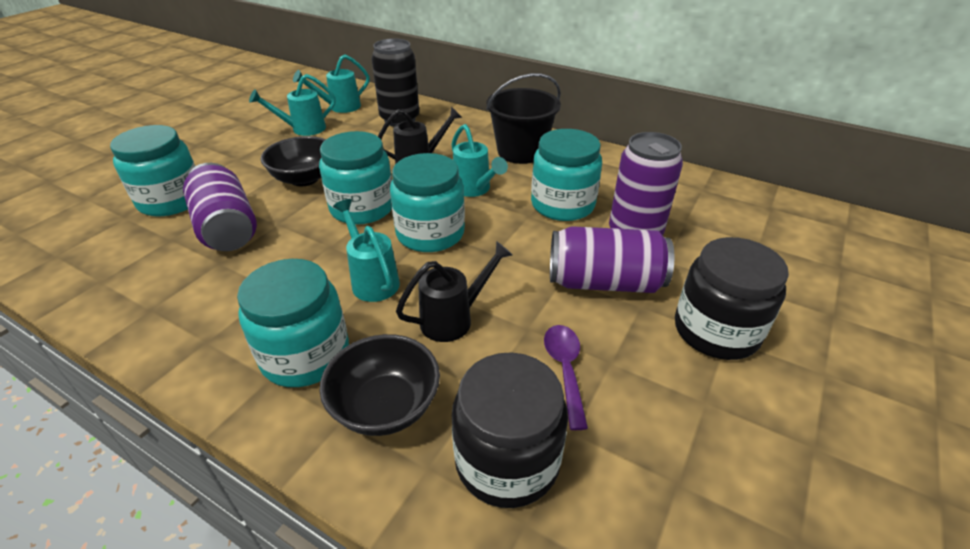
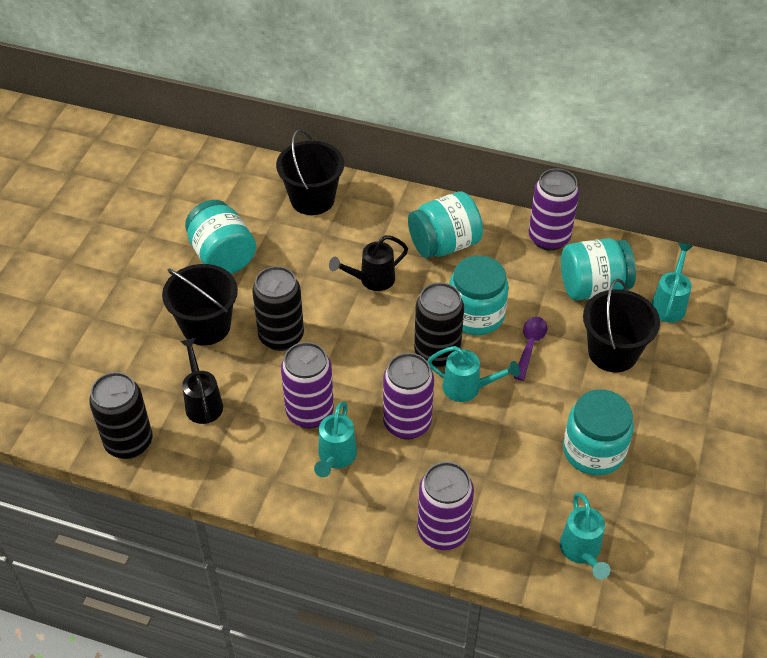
black bowl: 2 -> 0
black bucket: 1 -> 3
black can: 1 -> 3
black jar: 2 -> 0
purple can: 3 -> 4

